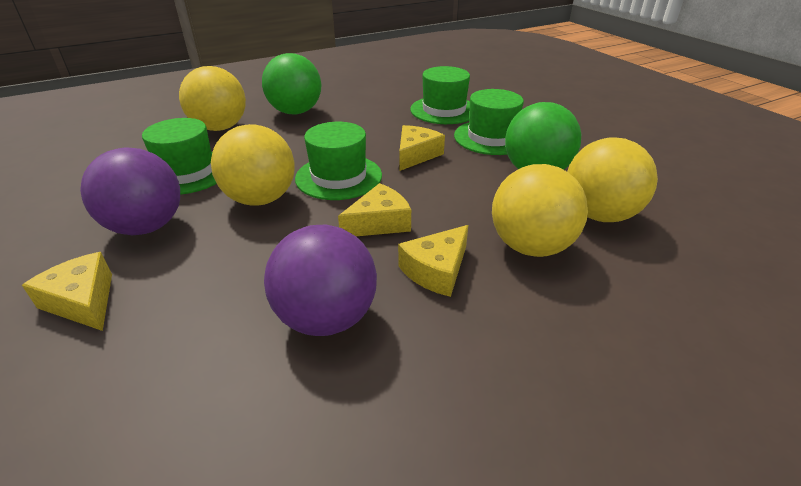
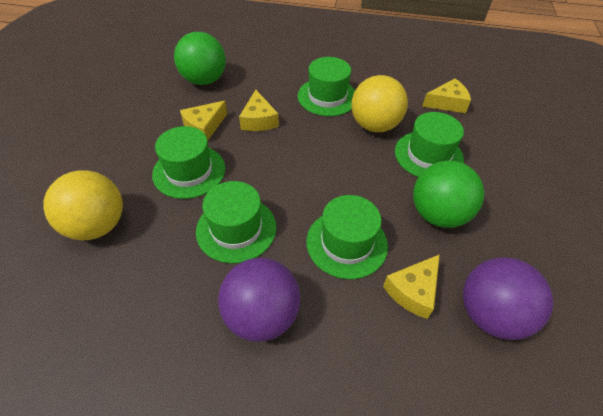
green hat: 4 -> 5
yellow ball: 4 -> 2

